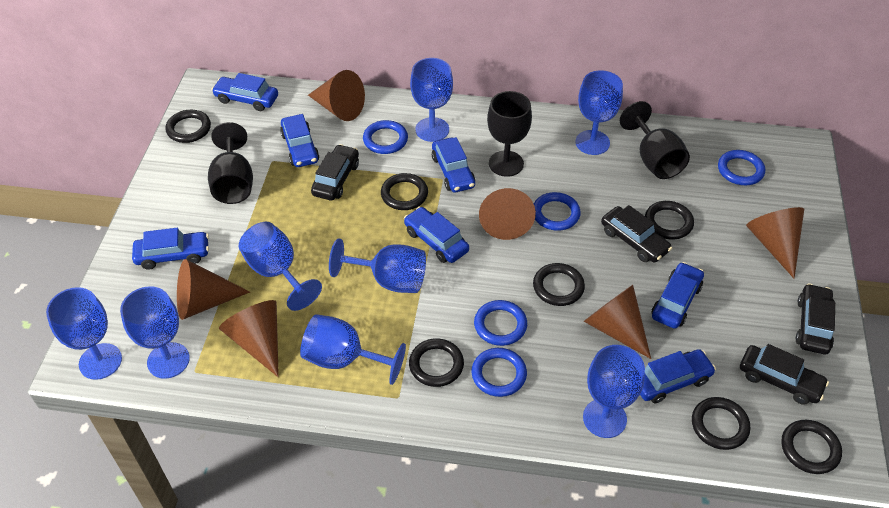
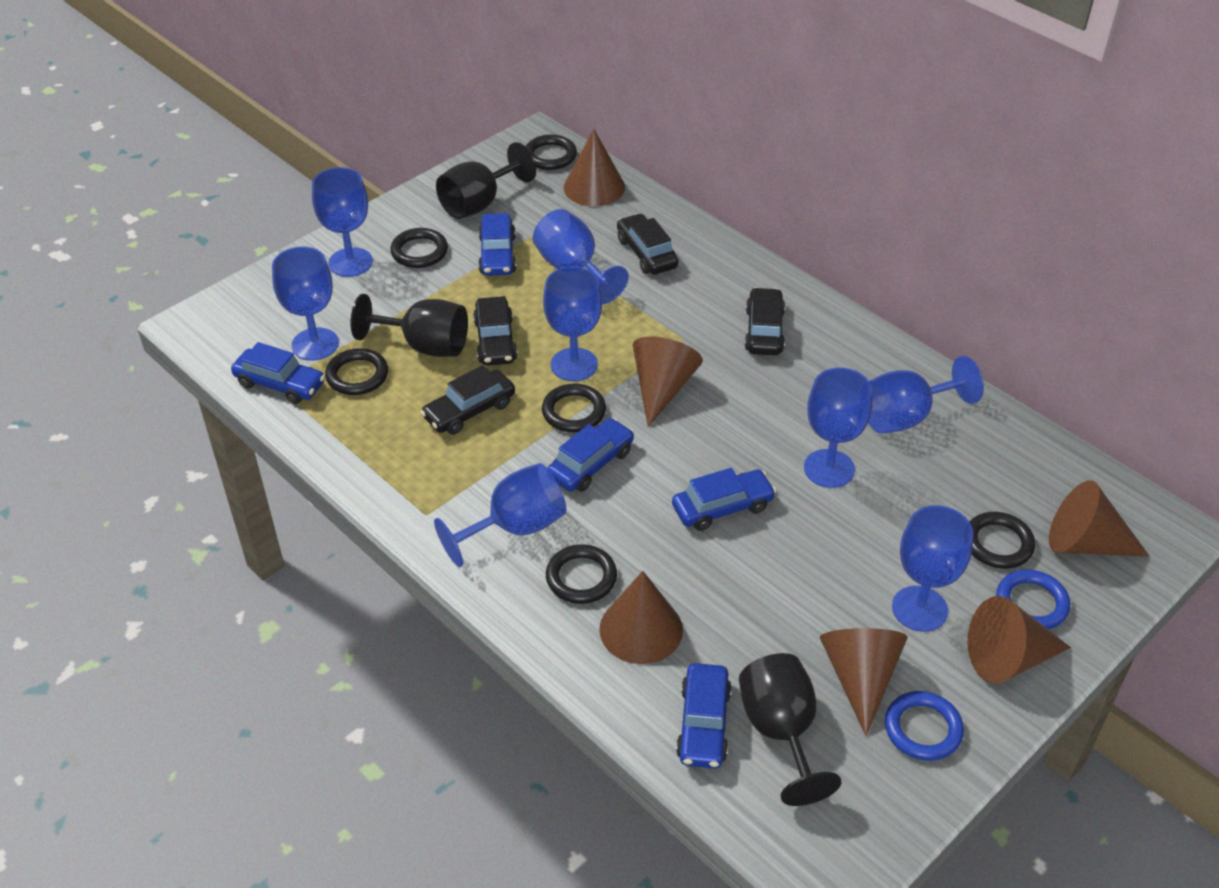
black ring: 7 -> 6
blue car: 7 -> 5
blue ring: 5 -> 2

